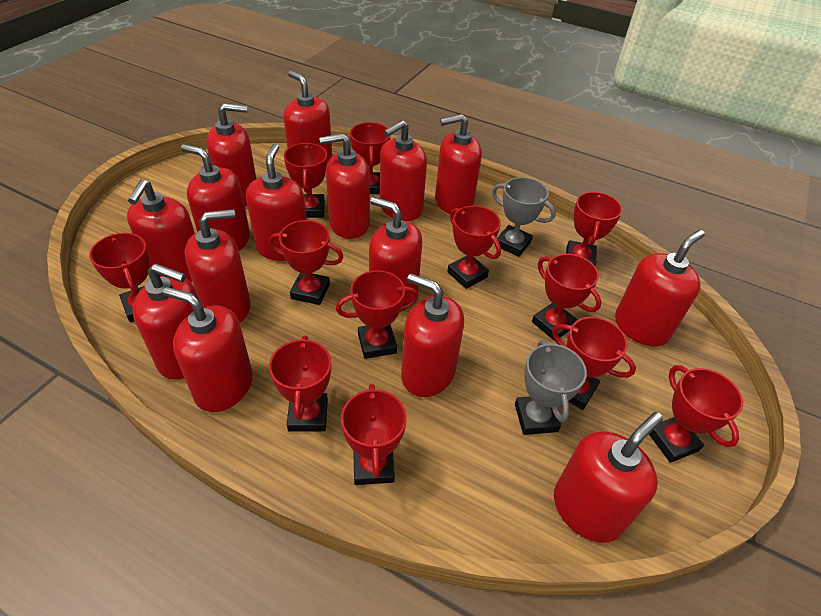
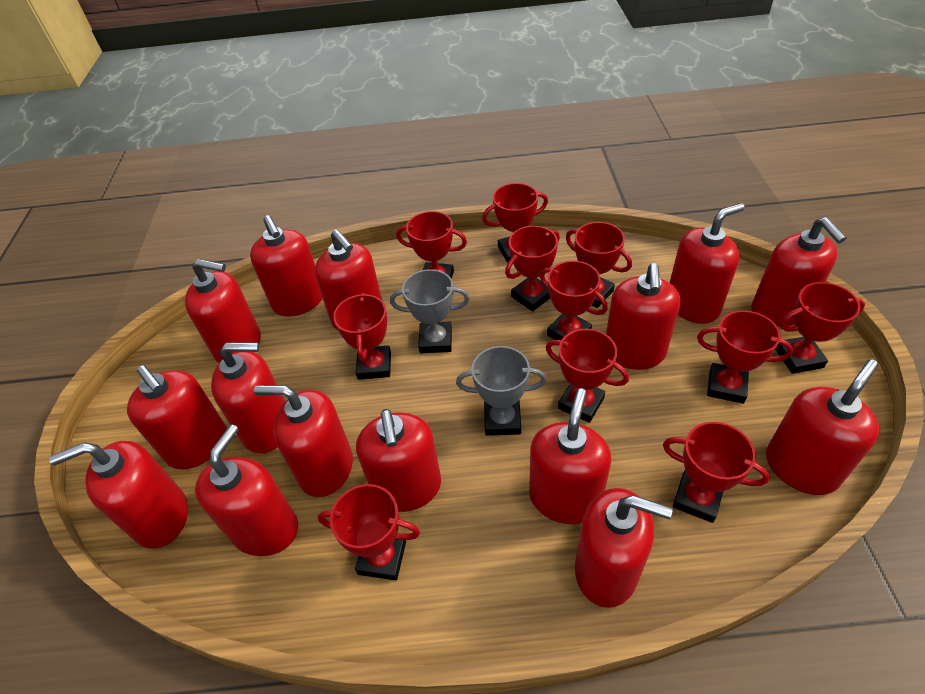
red trophy: 12 -> 11

